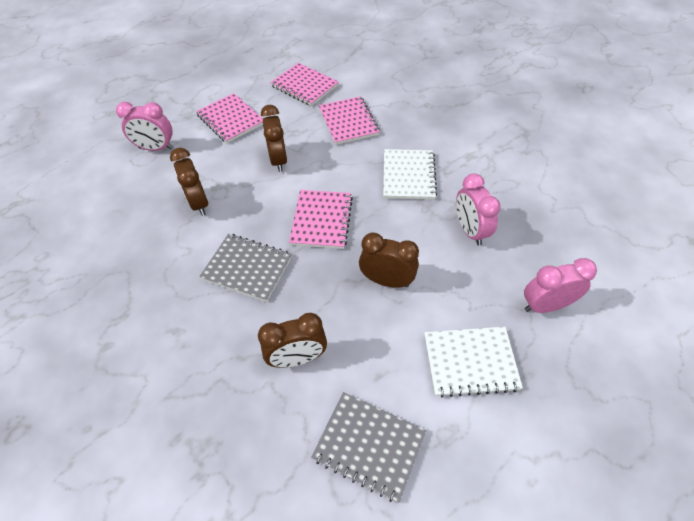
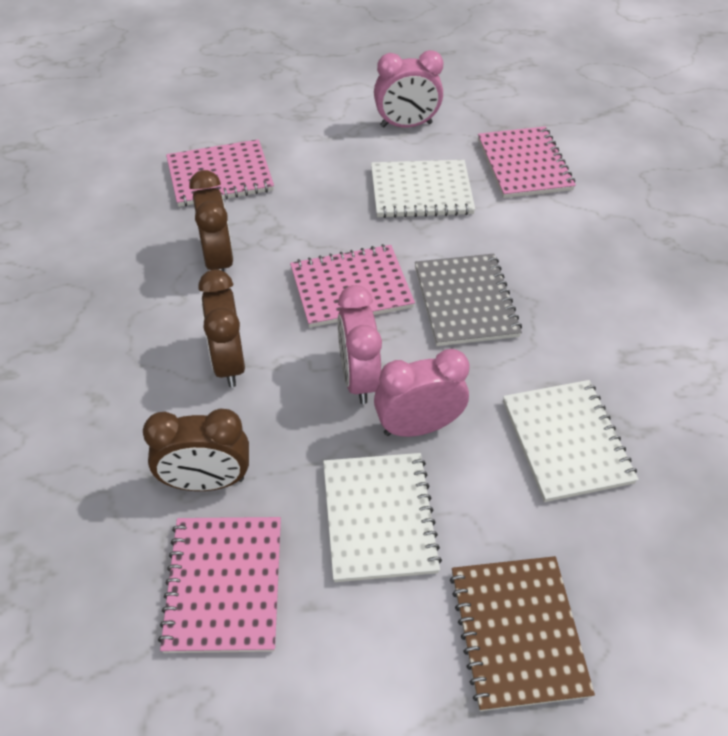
brown clock: 4 -> 3
brown notebook: 0 -> 1
grey notebook: 2 -> 1
white notebook: 2 -> 3

